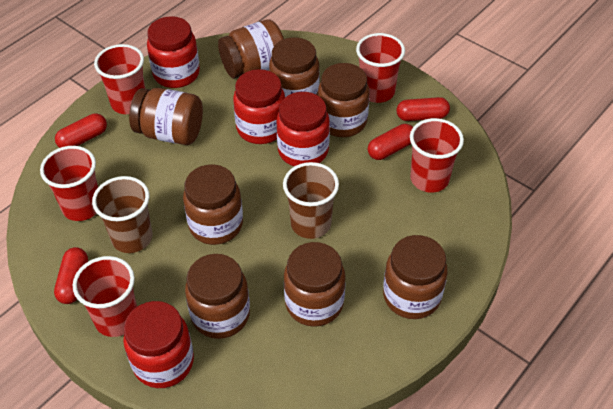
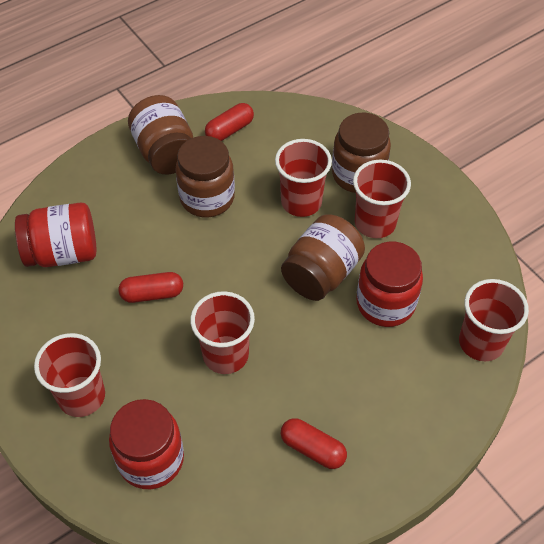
brown cup: 2 -> 0
brown jar: 8 -> 4
red capsule: 4 -> 3
red jar: 4 -> 3

